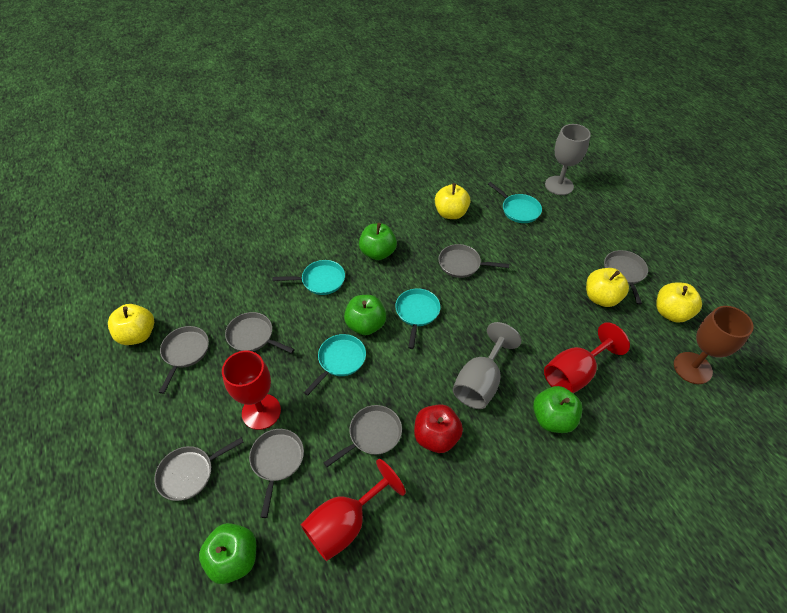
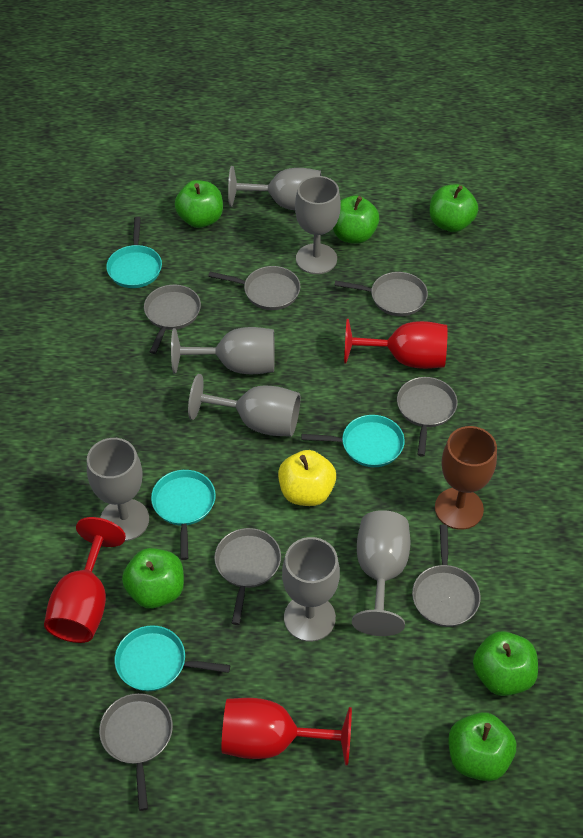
green apple: 4 -> 6
grey goblet: 2 -> 7
red apple: 1 -> 0
yellow apple: 4 -> 1

